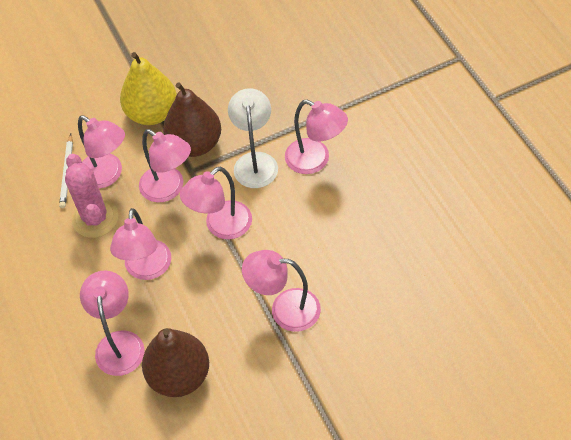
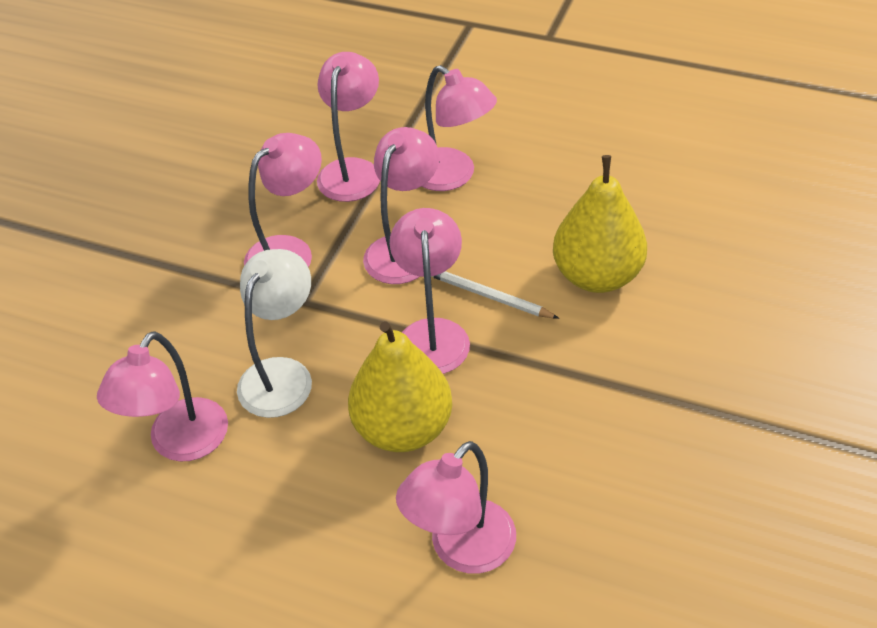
brown pear: 2 -> 0
pink cactus: 1 -> 0
yellow pear: 1 -> 2

